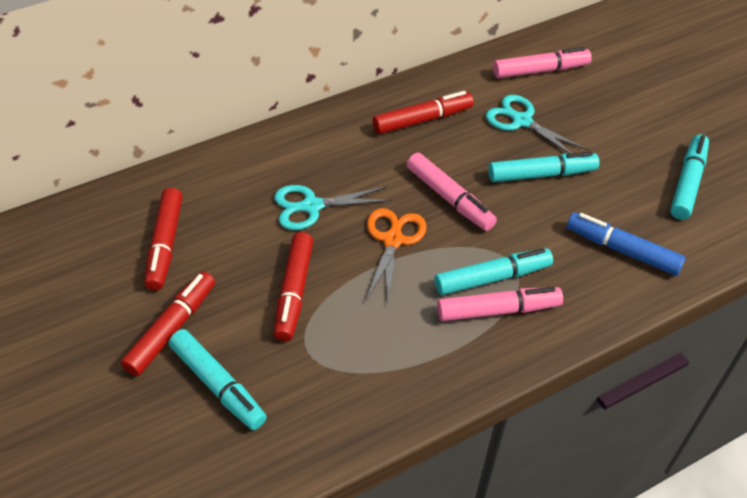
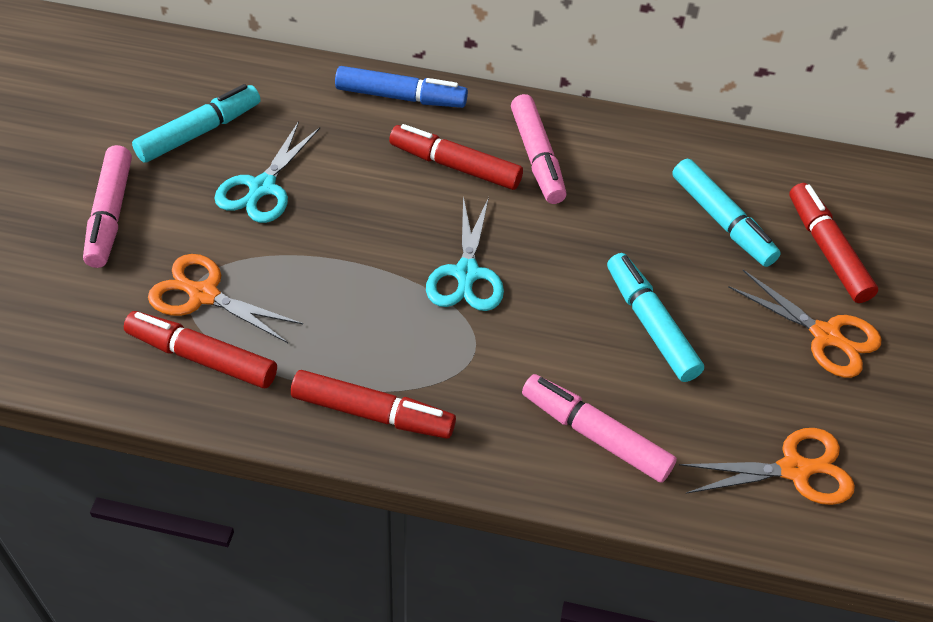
orange scissors: 1 -> 3
turquoise marker: 4 -> 3

